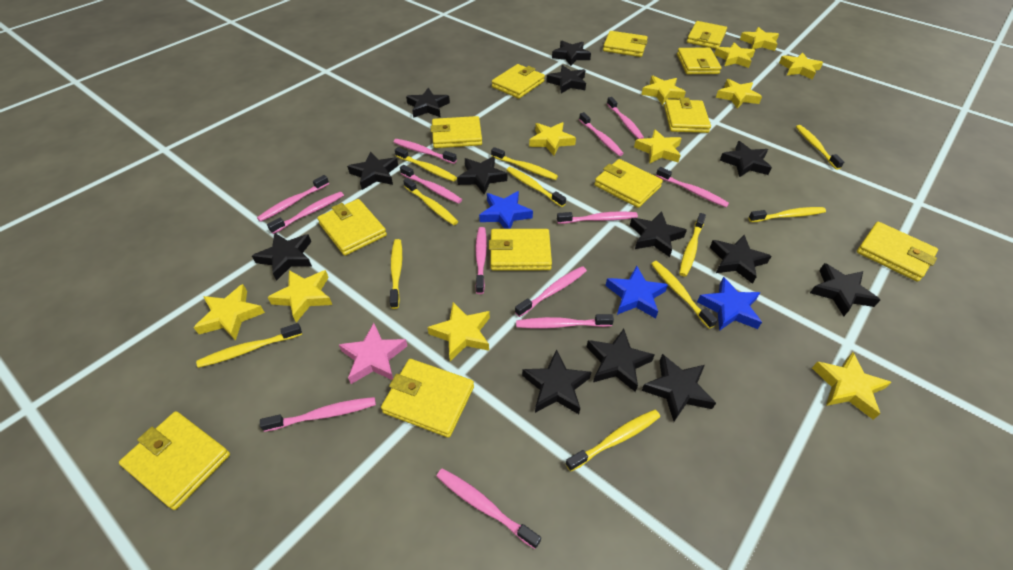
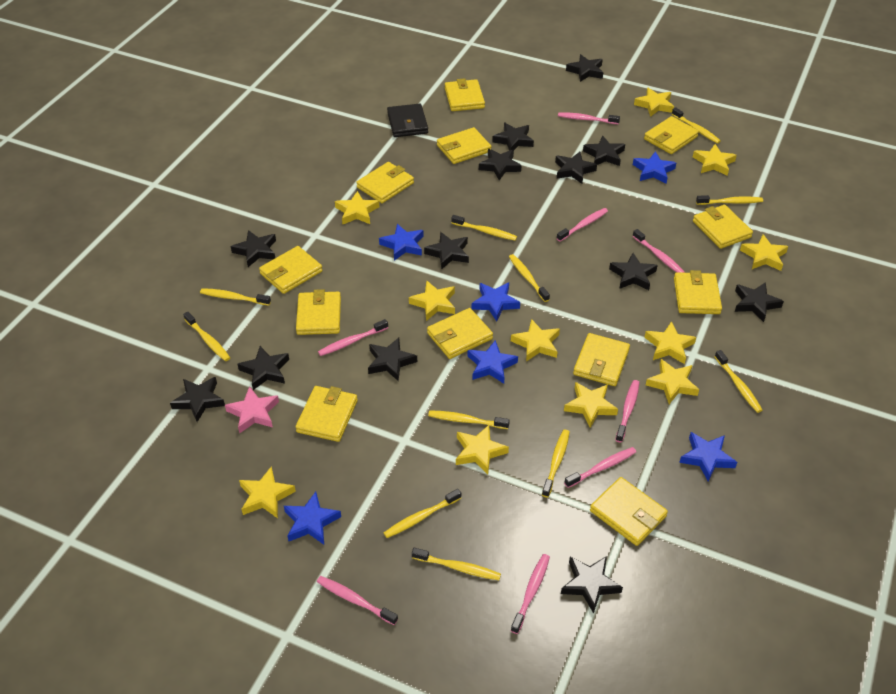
black wallet: 0 -> 1
blue star: 3 -> 6
pink toothbrush: 13 -> 8

